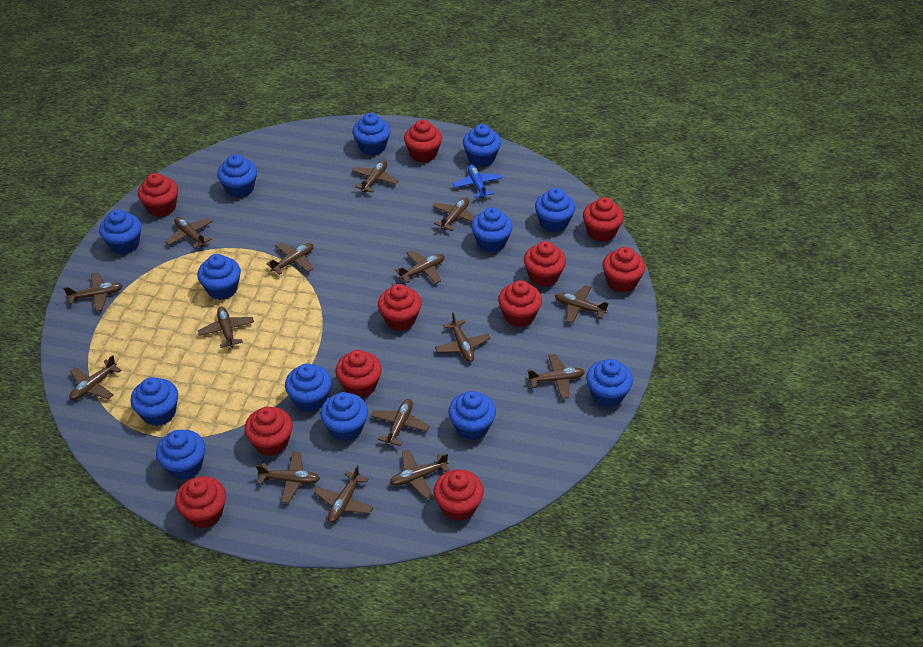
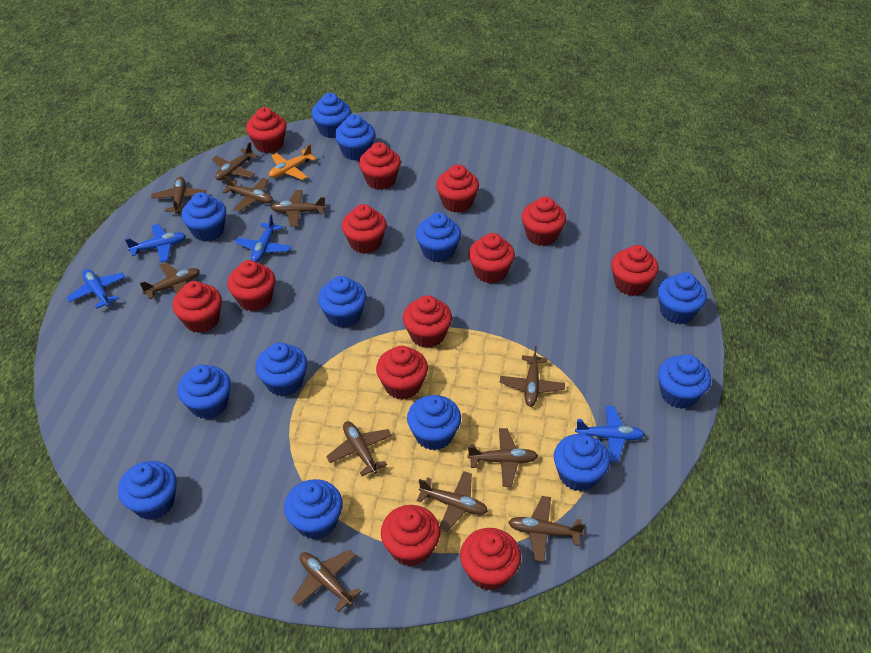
blue plane: 1 -> 4
brown plane: 15 -> 11
orange plane: 0 -> 1
red cupcake: 11 -> 13

